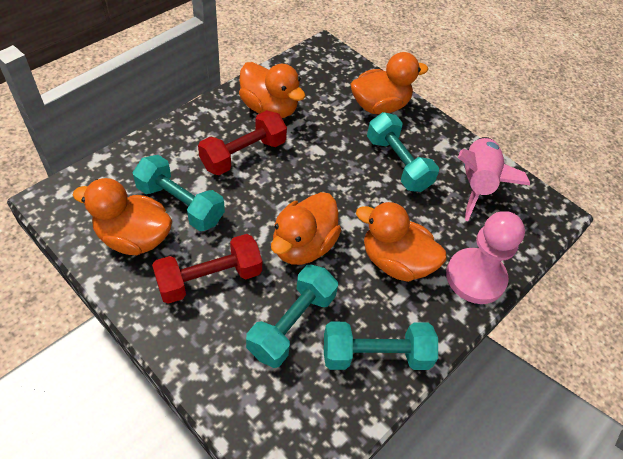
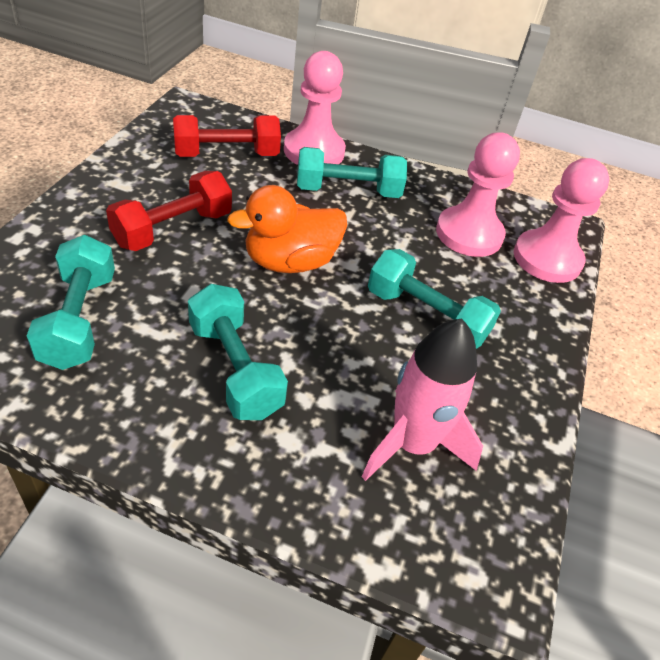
orange duck: 5 -> 1
pink pawn: 1 -> 3

